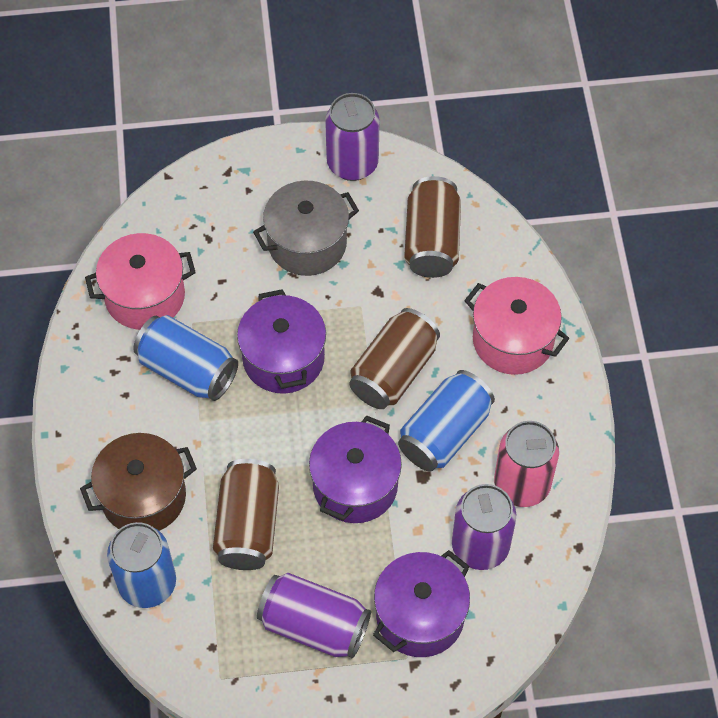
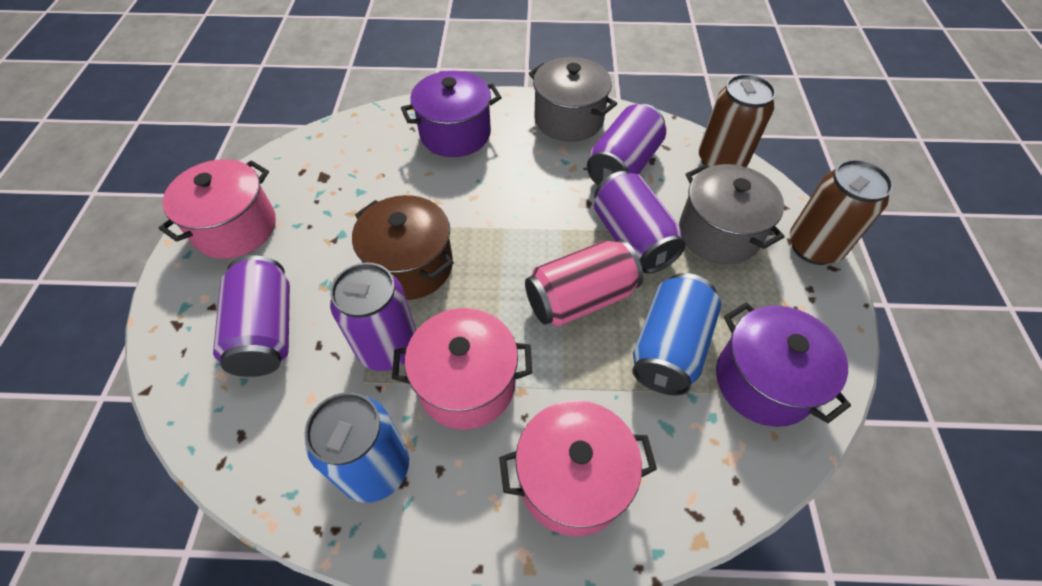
blue can: 3 -> 2
brown can: 3 -> 2
grey pot: 1 -> 2
pink pot: 2 -> 3
purple can: 3 -> 4
purple pot: 3 -> 2

